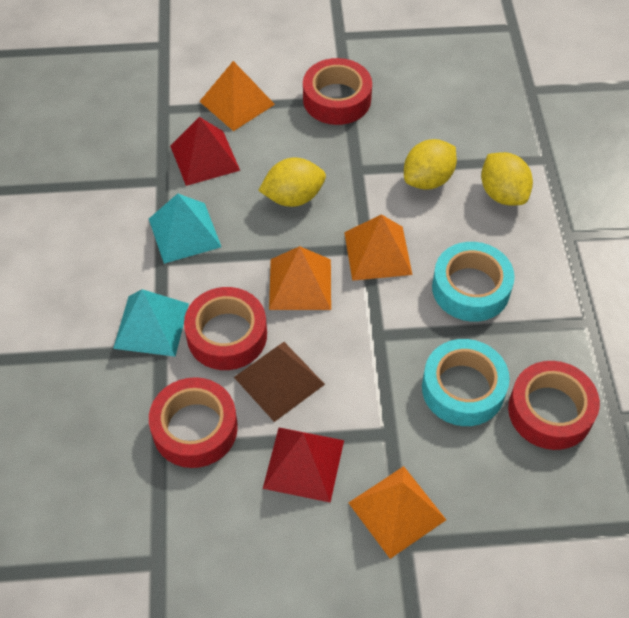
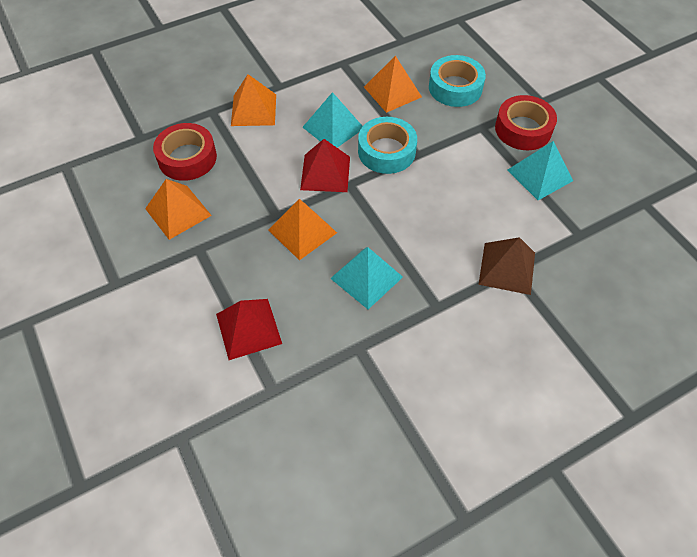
red tape: 4 -> 2
turquoise pyramid: 2 -> 3
yellow lemon: 3 -> 0

